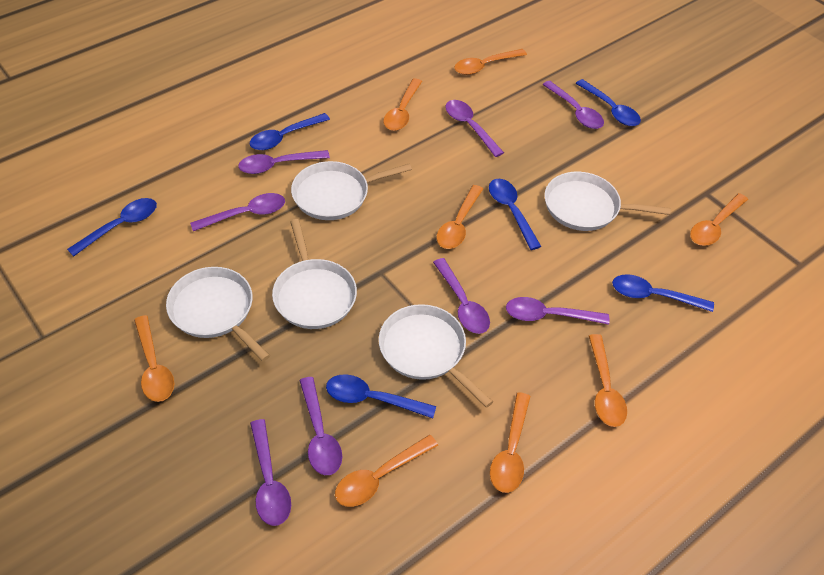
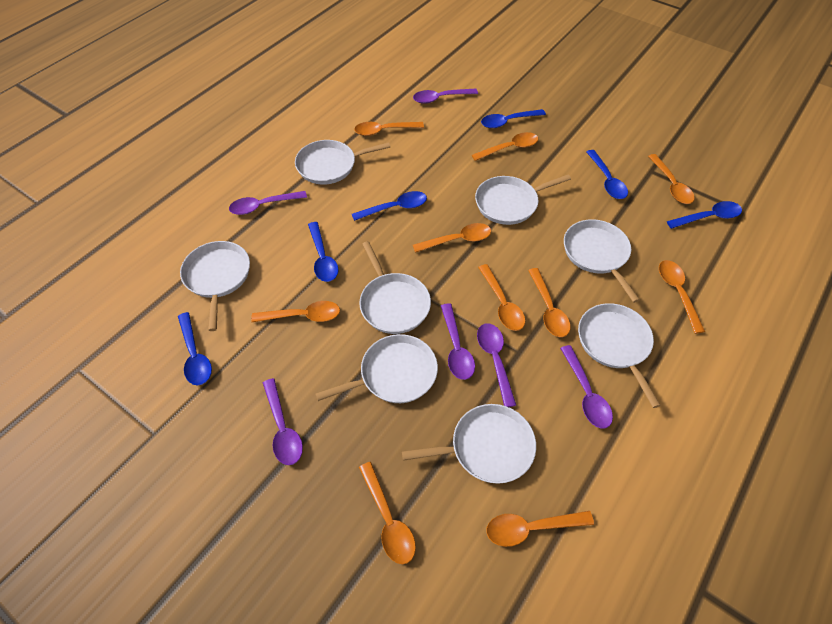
orange spoon: 8 -> 10
purple spoon: 8 -> 6
white pan: 5 -> 8

